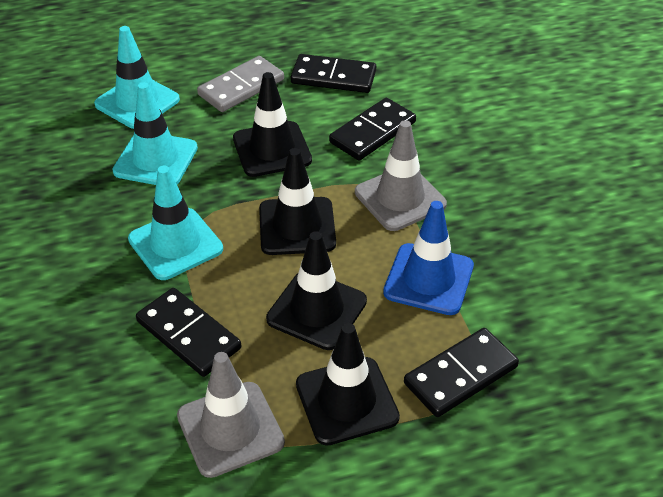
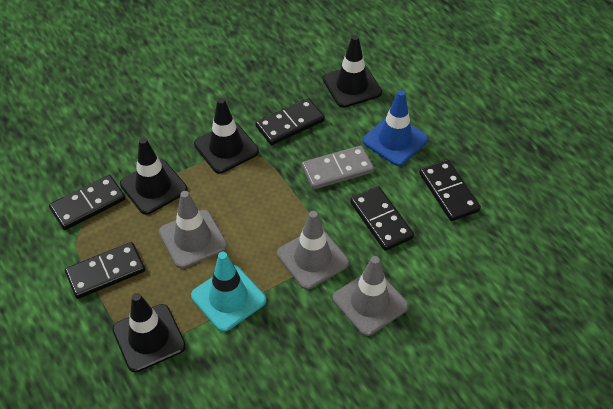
black domino: 4 -> 5
grey traffic cone: 2 -> 3
turquoise traffic cone: 3 -> 1

